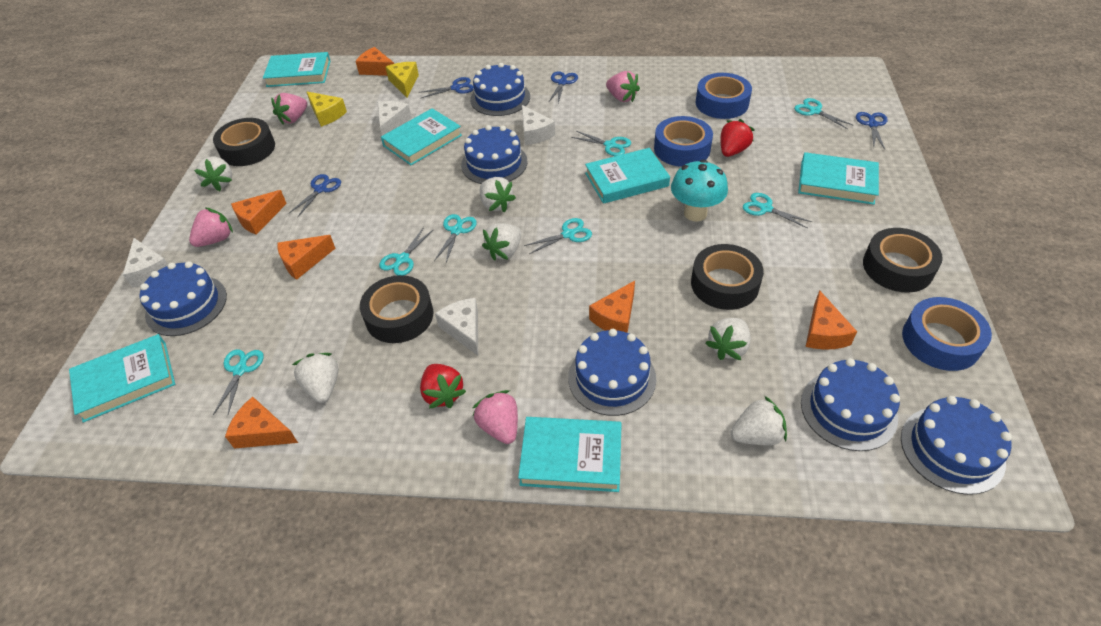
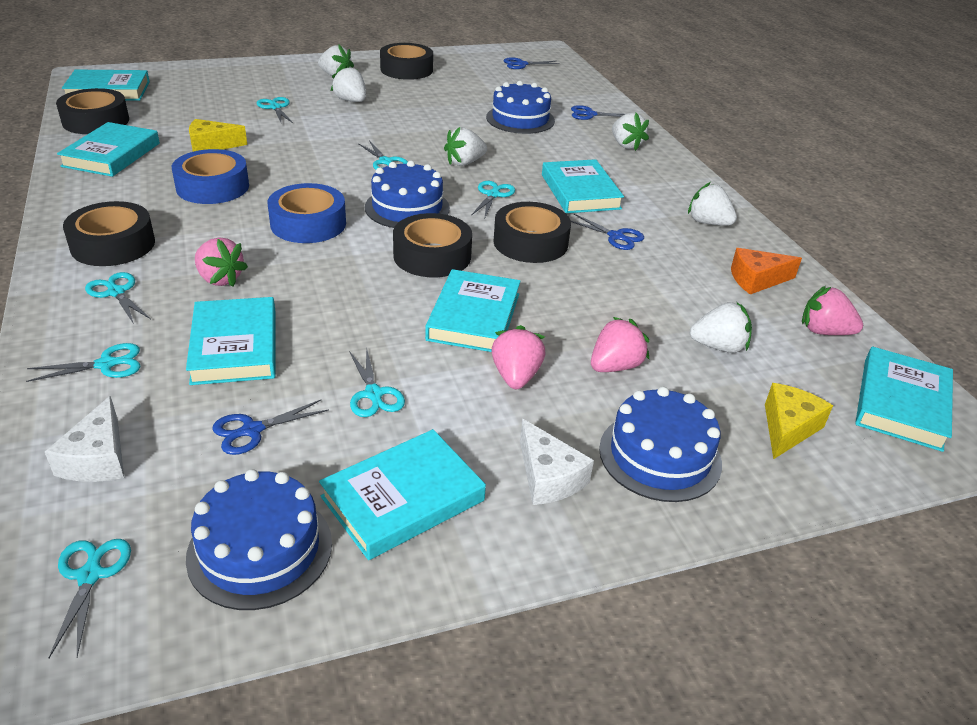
black tape: 4 -> 5
blue cake: 6 -> 4
blue tape: 3 -> 2
orange cheese: 6 -> 1
red strawberry: 2 -> 0
turquoise book: 6 -> 7
turquoise mushroom: 1 -> 0
white cheese: 4 -> 2

